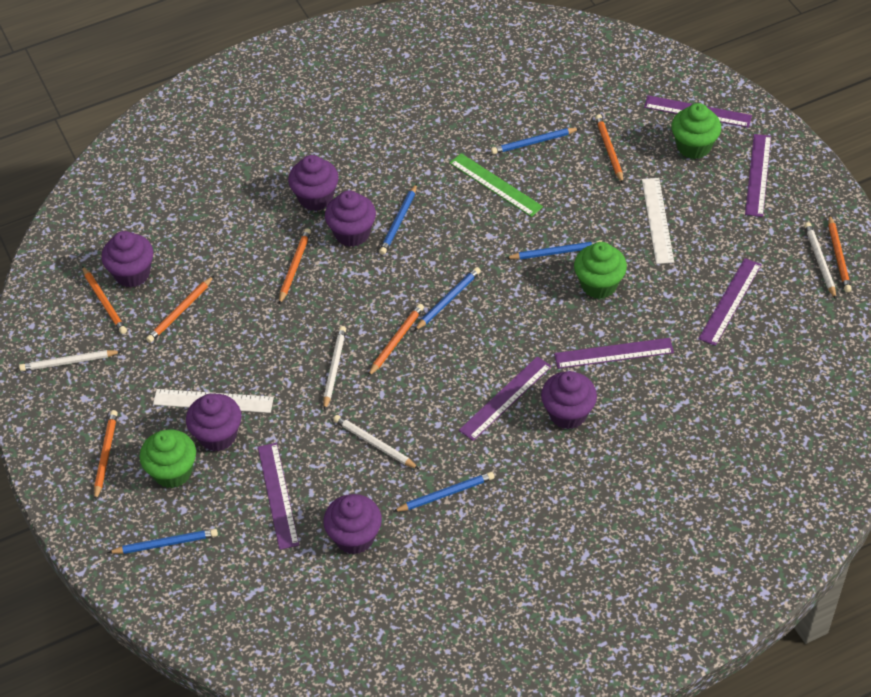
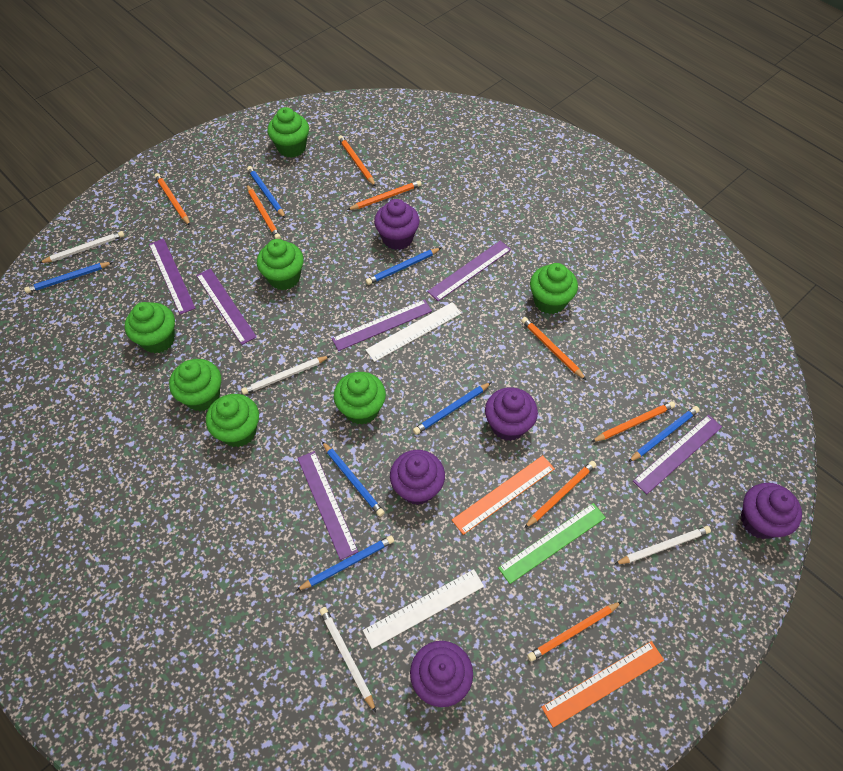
blue pencil: 6 -> 7
green cupcake: 3 -> 7
orange pencil: 7 -> 8
orange ruler: 0 -> 2
purple cupcake: 6 -> 5

